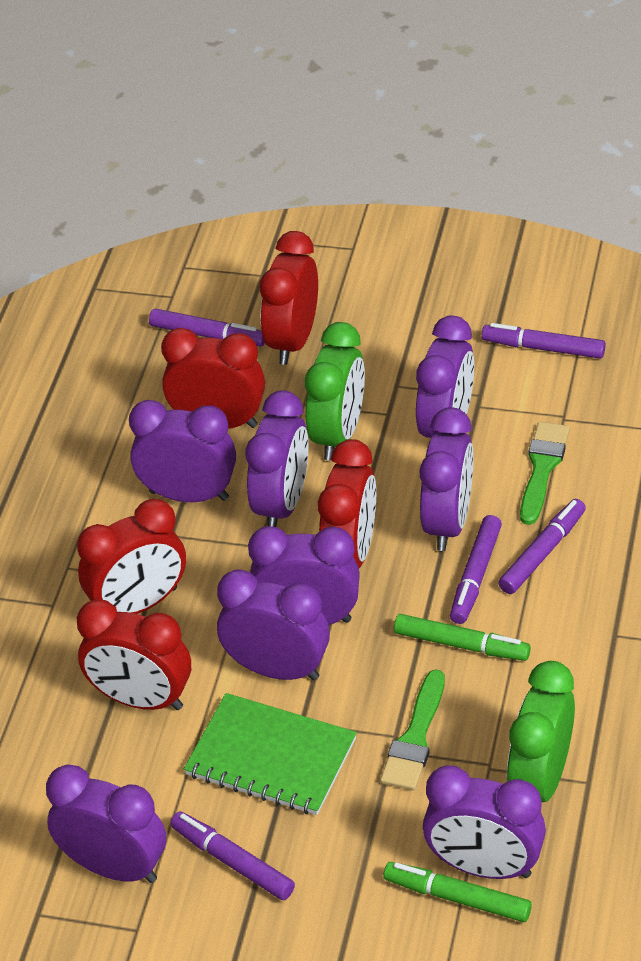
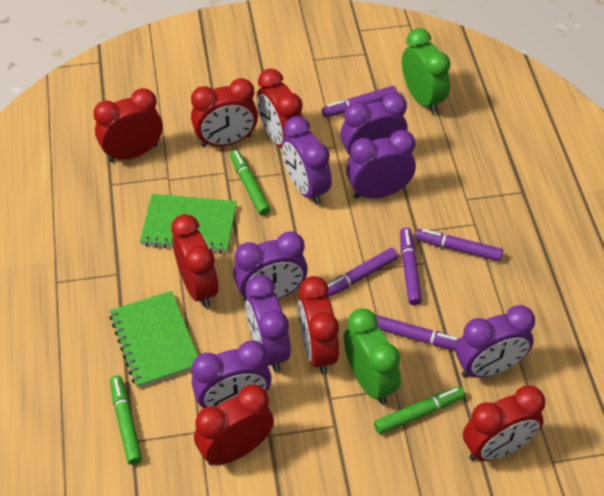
green brush: 2 -> 0
green marker: 2 -> 3
green notebook: 1 -> 2
purple clock: 8 -> 7
red clock: 5 -> 7

